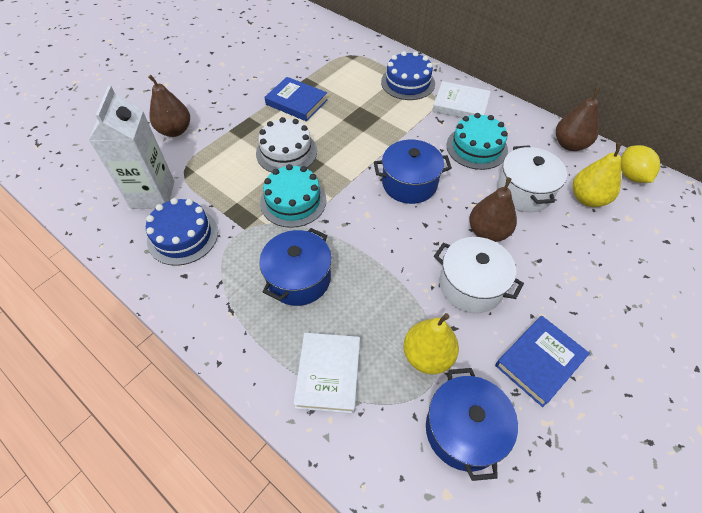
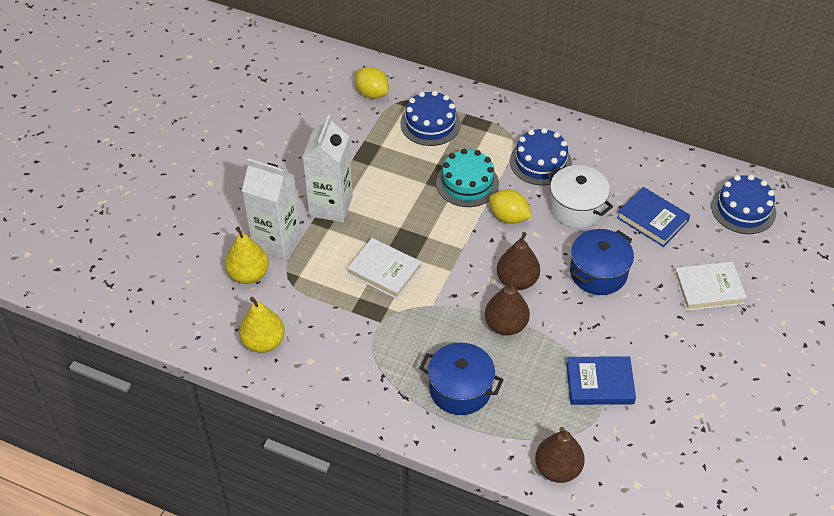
blue cake: 2 -> 3
blue pot: 3 -> 2
turquoise cake: 2 -> 1
white cake: 1 -> 0
white carton: 1 -> 2
white pot: 2 -> 1
yellow lemon: 1 -> 2

